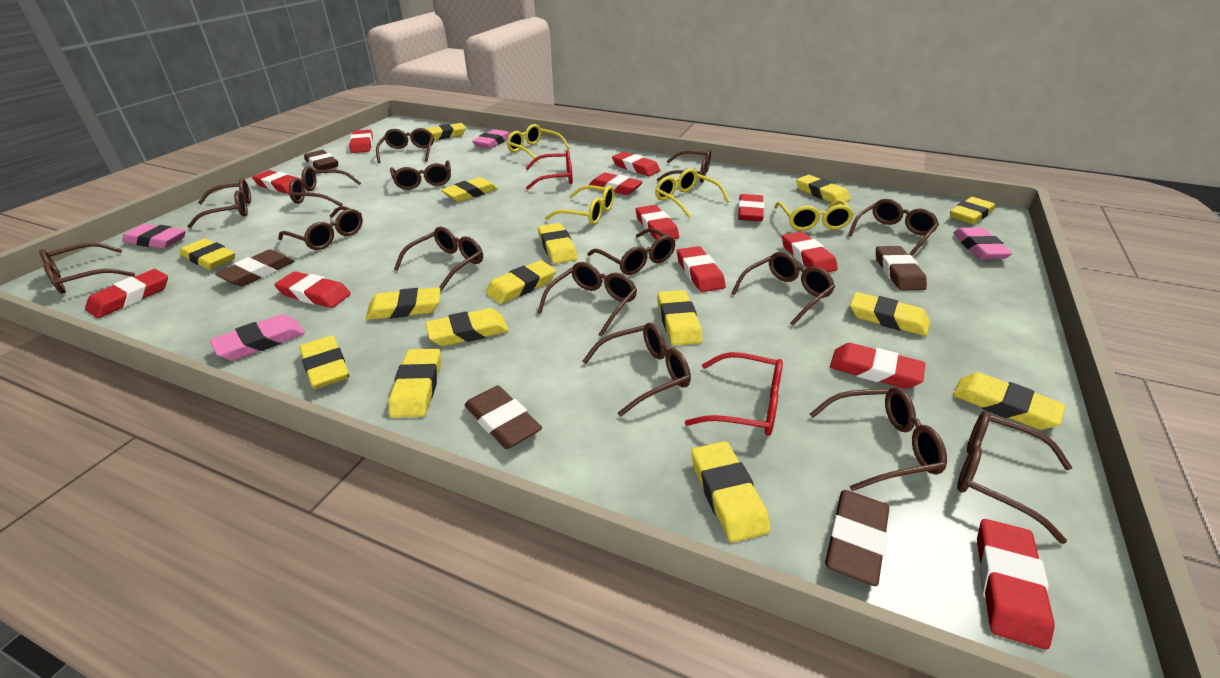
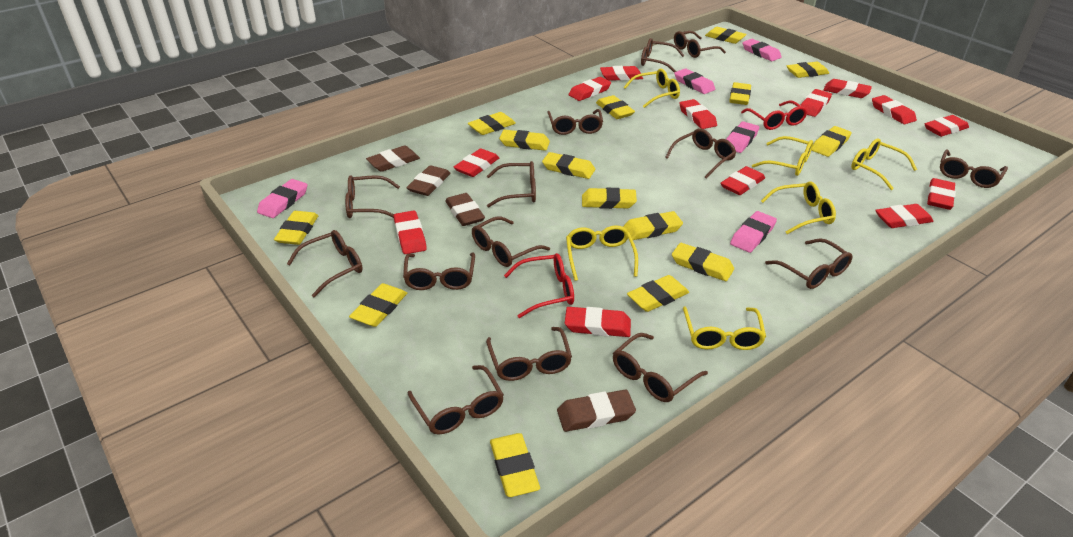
brown eraser: 5 -> 4
brown glasses: 15 -> 14
pink eraser: 4 -> 5
red eraser: 12 -> 13
yellow glasses: 4 -> 6

